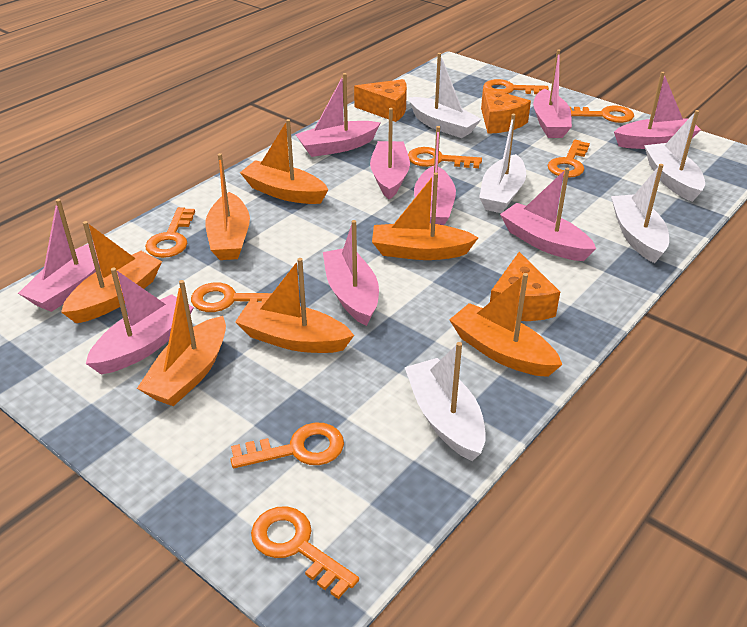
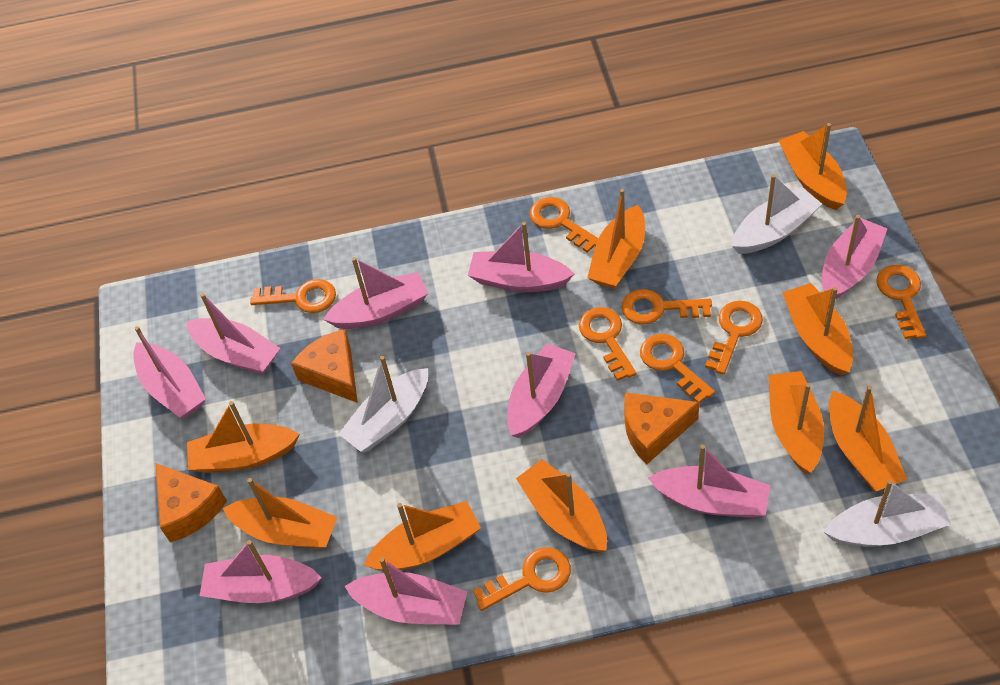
orange boat: 7 -> 9
white boat: 5 -> 3

